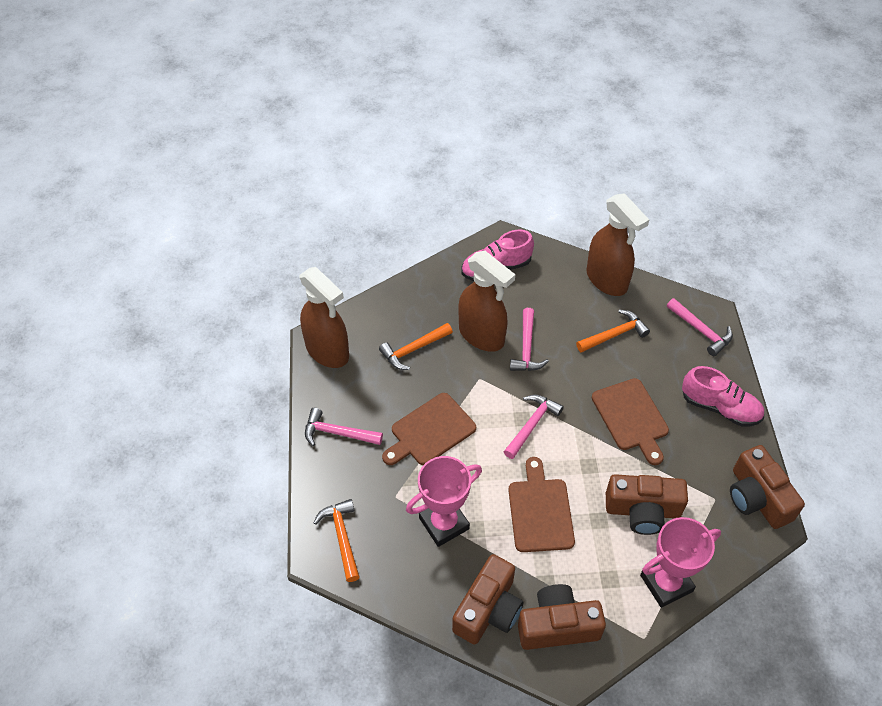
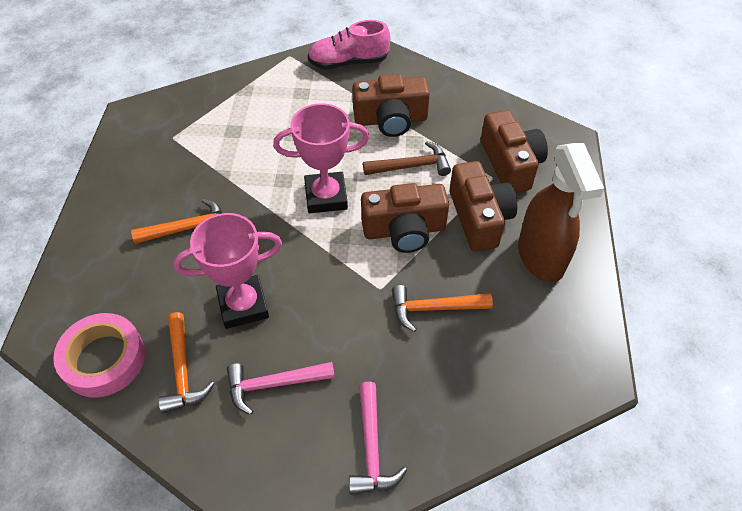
brown cutting board: 3 -> 0
brown hammer: 0 -> 1
brown spray bottle: 3 -> 1
pink hammer: 4 -> 2
pink shoe: 2 -> 1
pink tape: 0 -> 1

